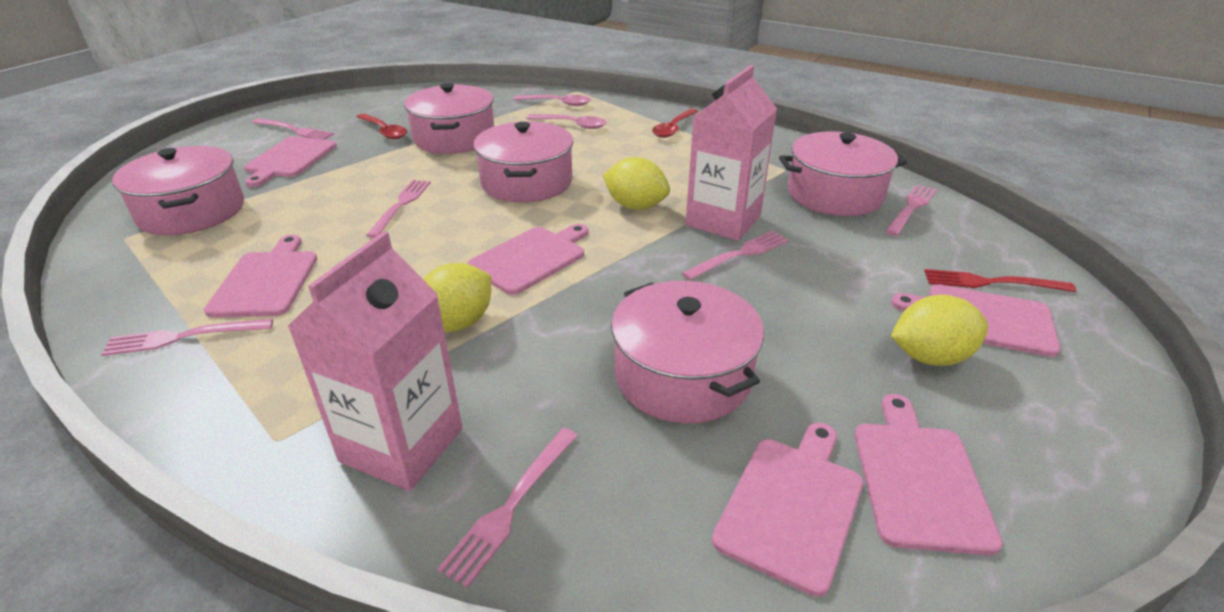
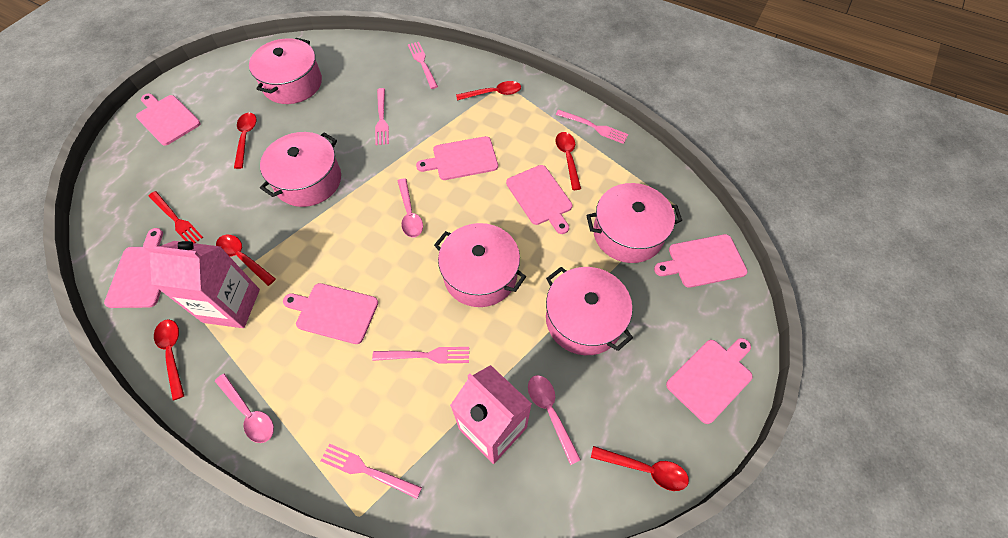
pink cutting board: 6 -> 7
pink fork: 6 -> 5
pink spoon: 2 -> 3
red spoon: 2 -> 6
yellow lemon: 3 -> 0

